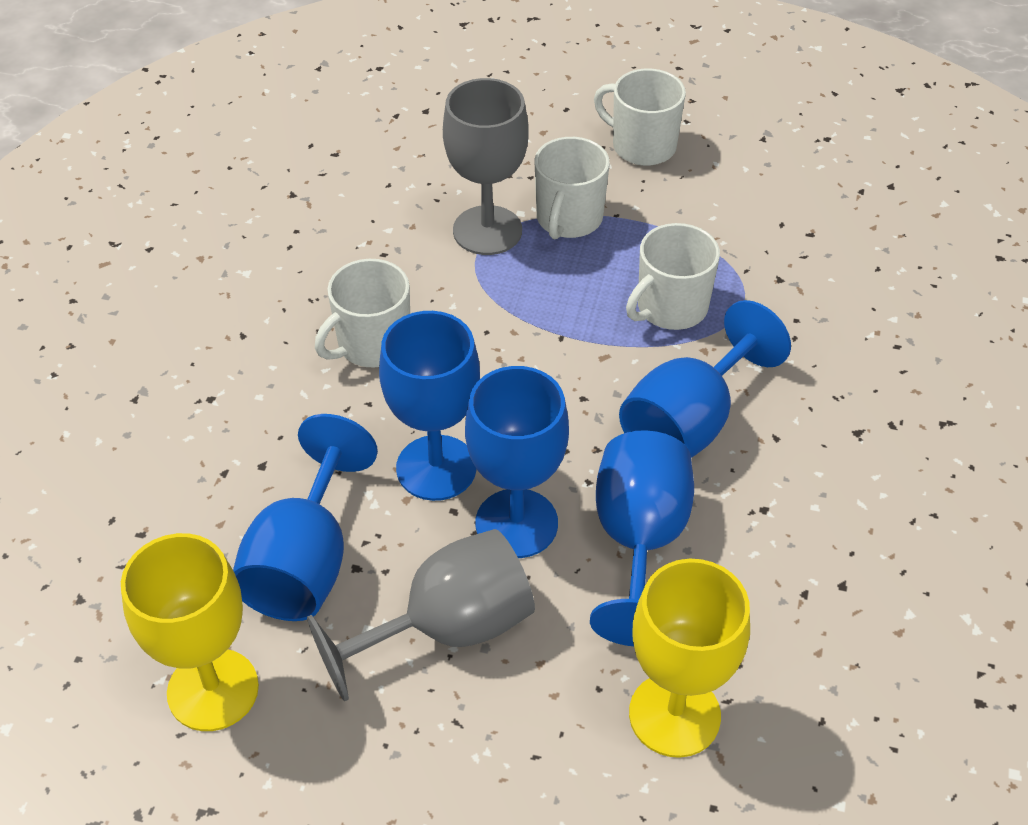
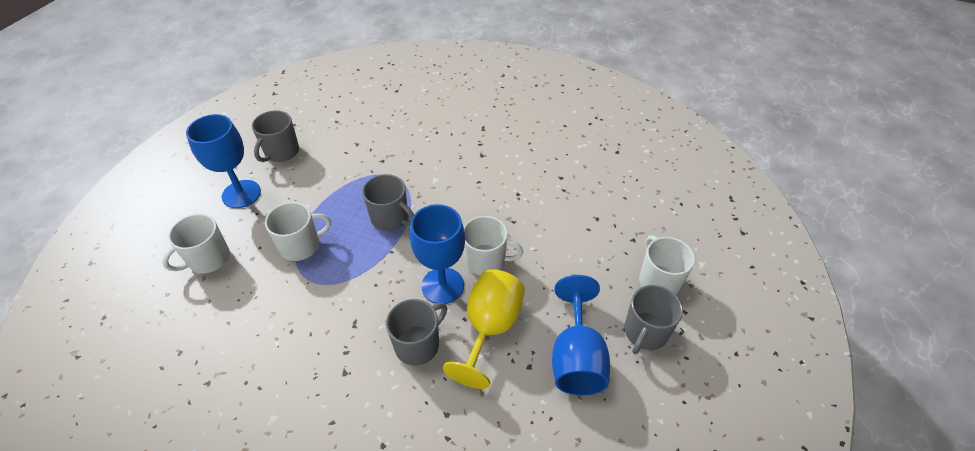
blue goblet: 5 -> 3
grey goblet: 2 -> 0
grey mug: 0 -> 4
yellow goblet: 2 -> 1

